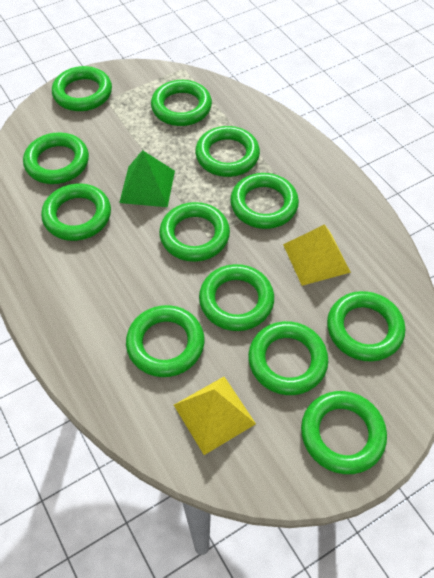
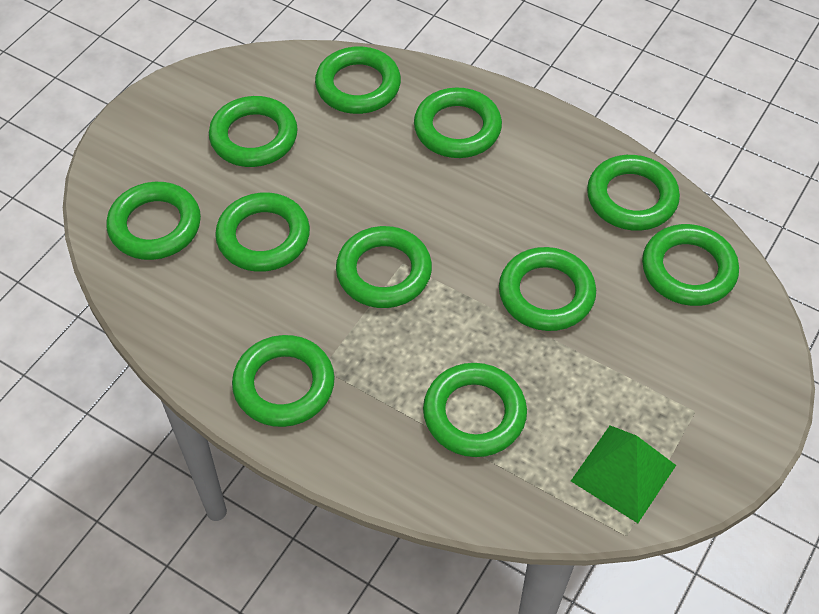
green ring: 12 -> 11
yellow pyramid: 2 -> 0

